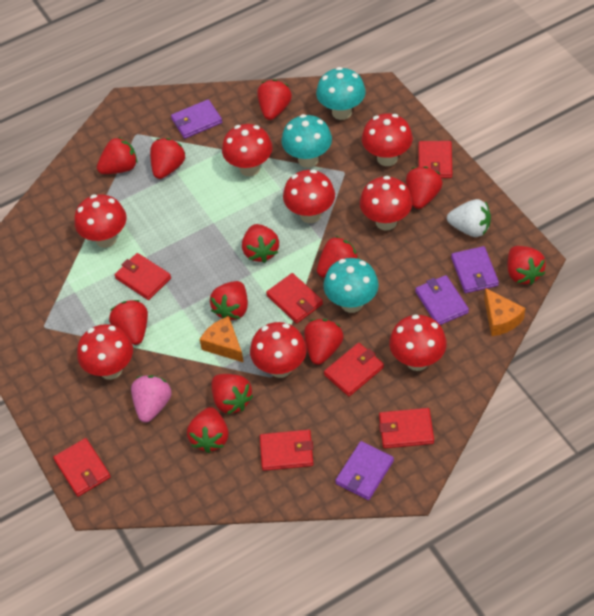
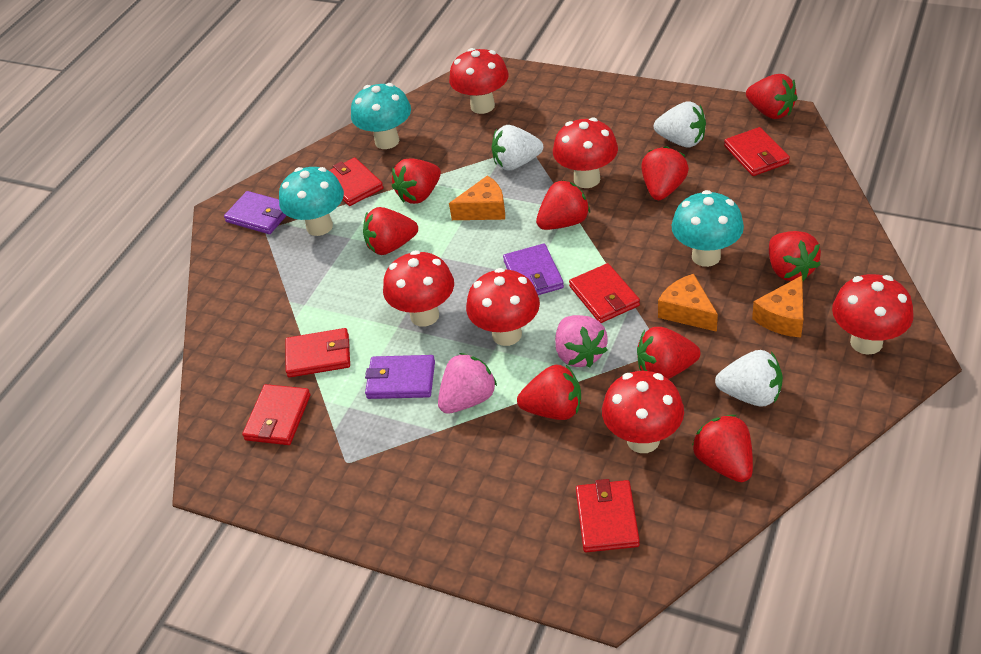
orange cheese: 2 -> 3
pink strawberry: 1 -> 2
purple wallet: 4 -> 3
red mushroom: 8 -> 6
red strawberry: 12 -> 9
red wallet: 7 -> 6
white strawberry: 1 -> 3

